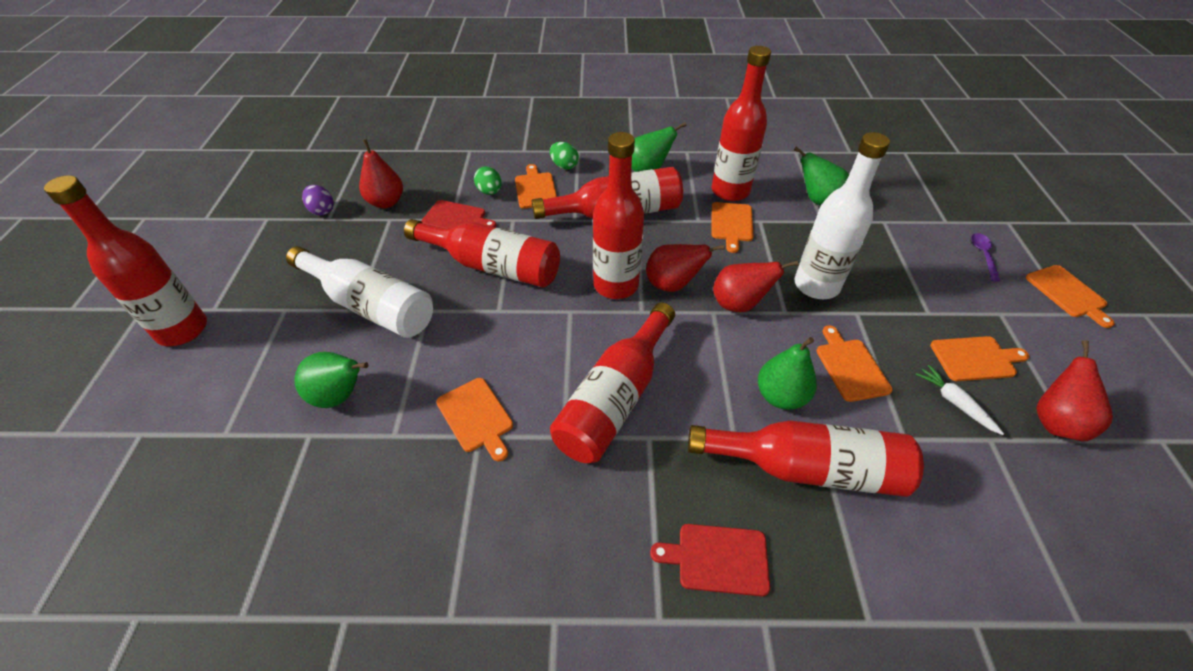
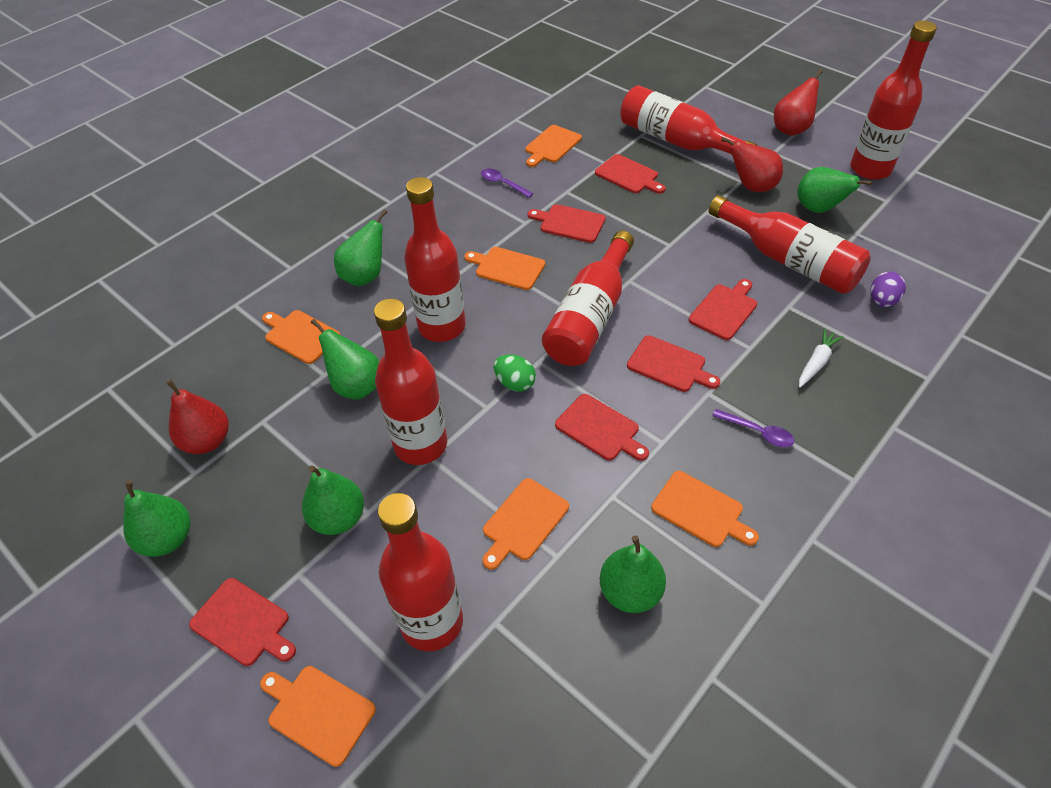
green egg: 2 -> 1
green pear: 4 -> 6
purple spoon: 1 -> 2
red cutting board: 2 -> 6
red pear: 4 -> 3
white bottle: 2 -> 0

